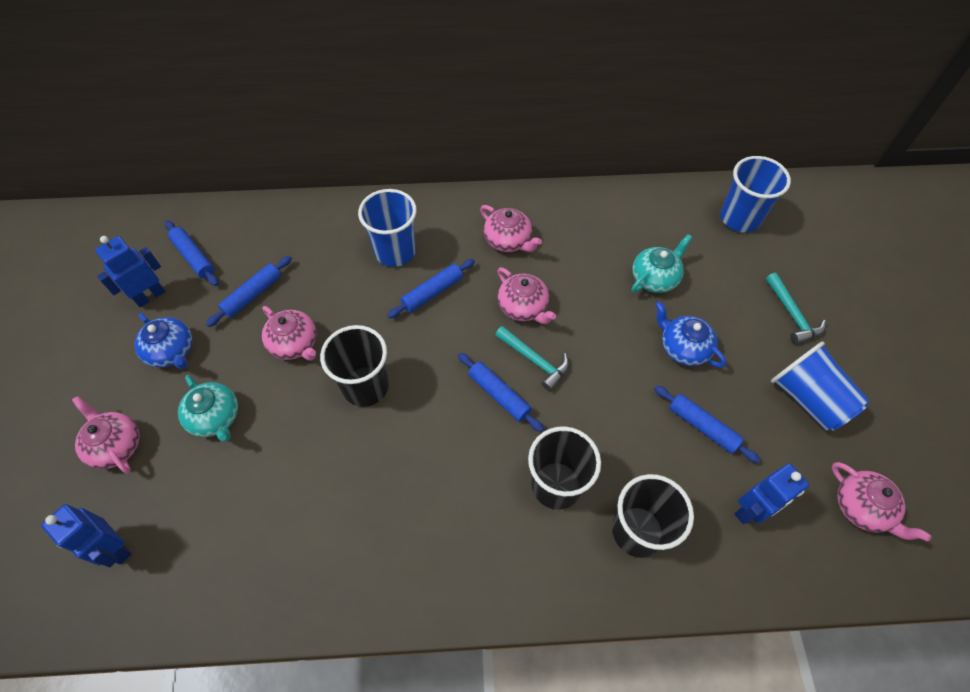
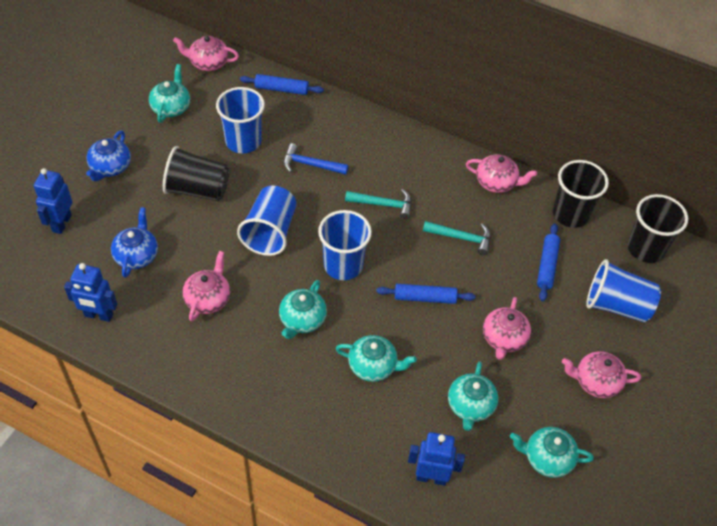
blue cup: 3 -> 4
blue hammer: 0 -> 1
blue rolling pin: 5 -> 3
turquoise teapot: 2 -> 5

